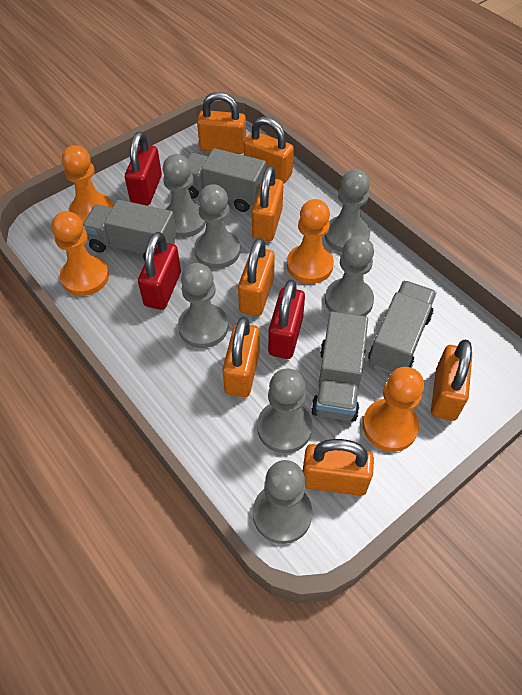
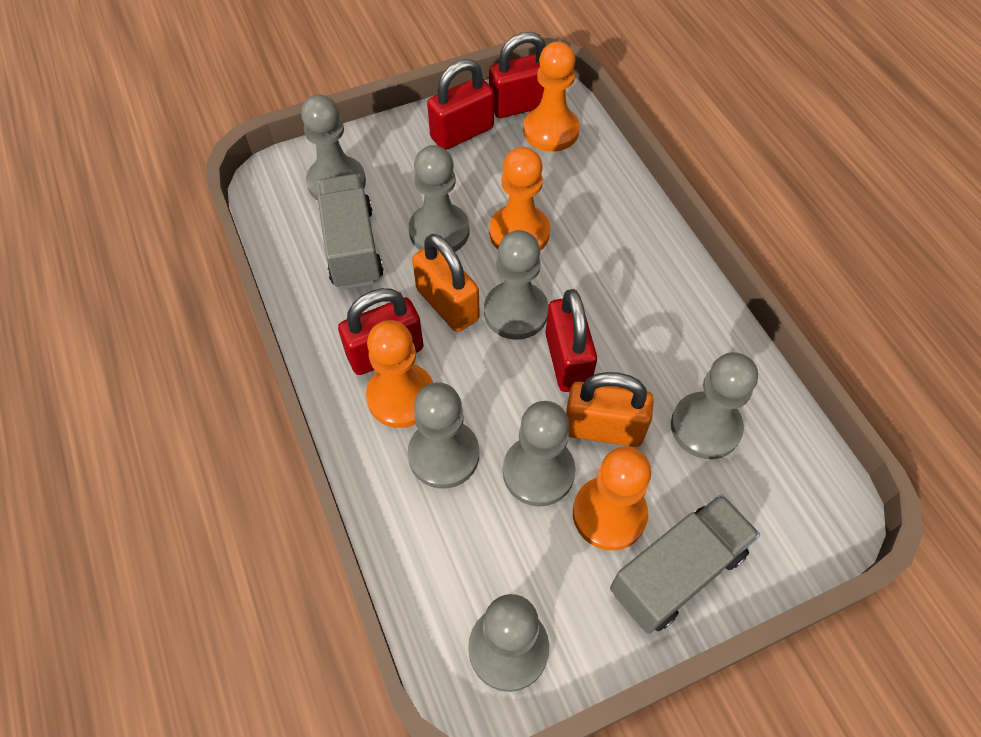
grey truck: 4 -> 2
orange padlock: 7 -> 2
red padlock: 3 -> 4

